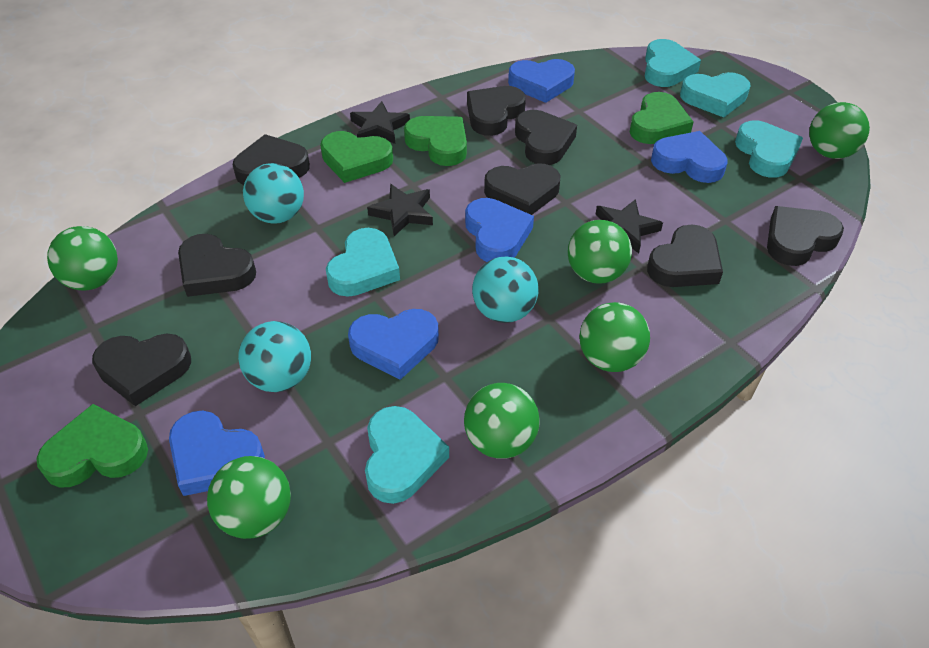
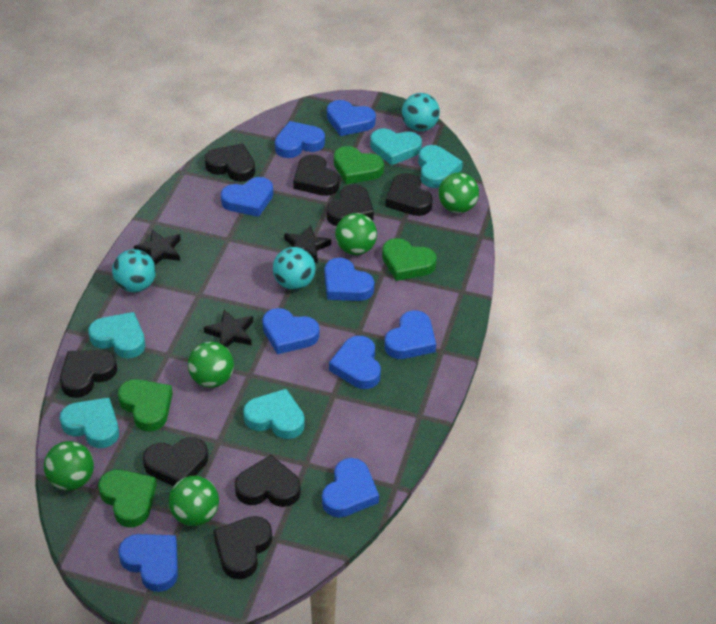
blue heart: 5 -> 9
green ball: 6 -> 5

